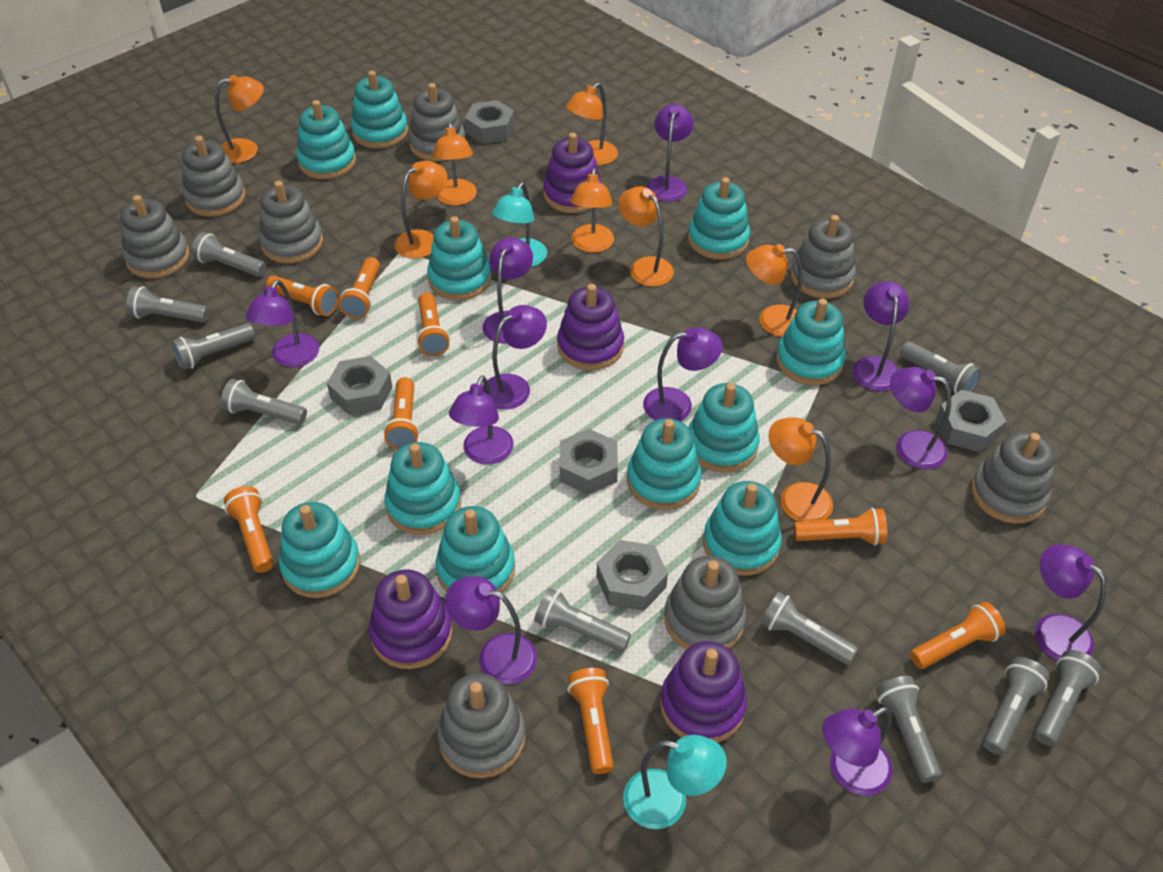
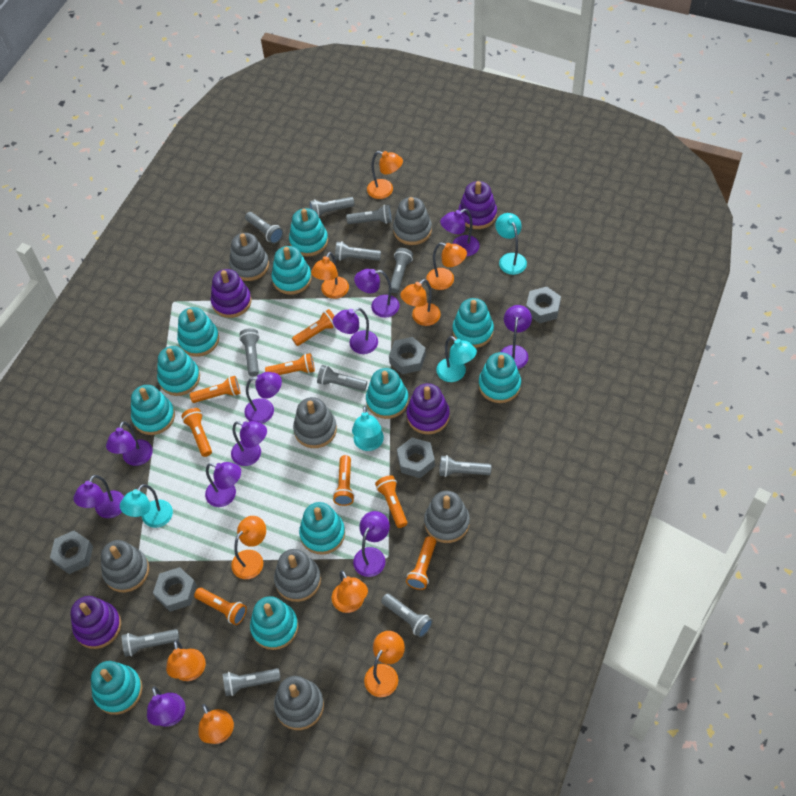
grey flashlight: 10 -> 11
grey stacking toy: 8 -> 7
orange lamp: 8 -> 9
turquoise lamp: 2 -> 4

